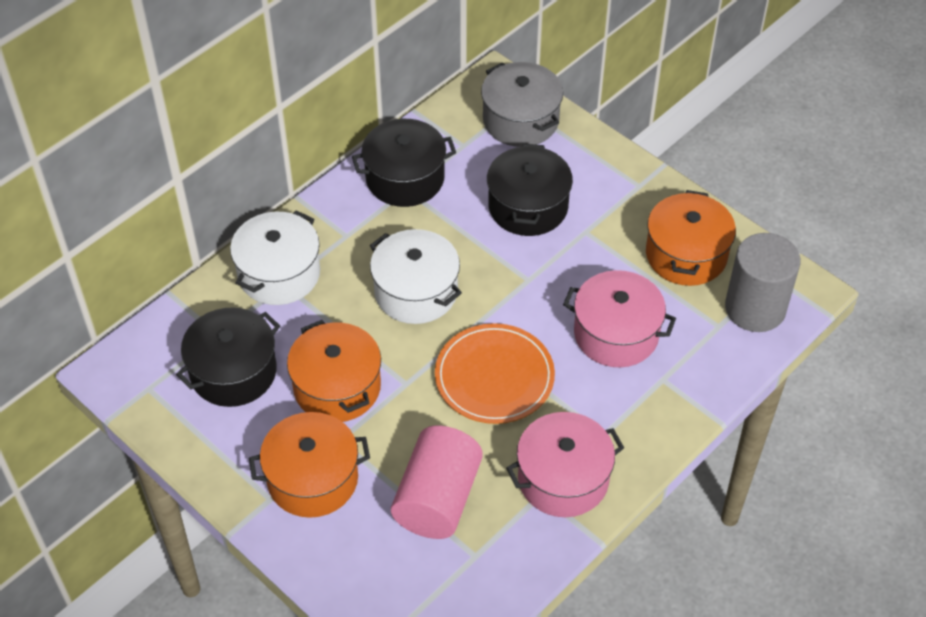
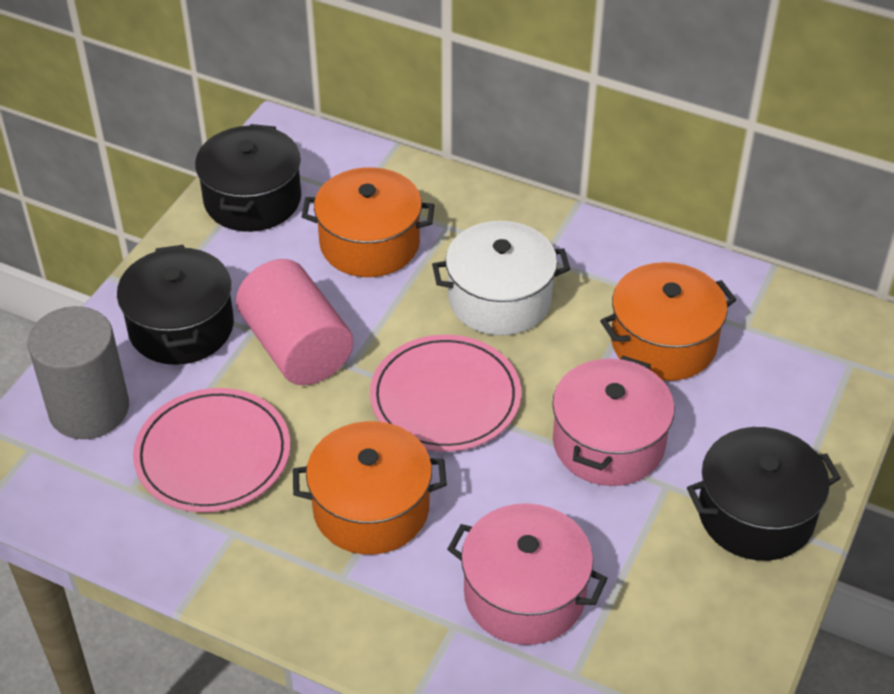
grey pot: 1 -> 0
orange plate: 1 -> 0
pink plate: 0 -> 2
white pot: 2 -> 1

